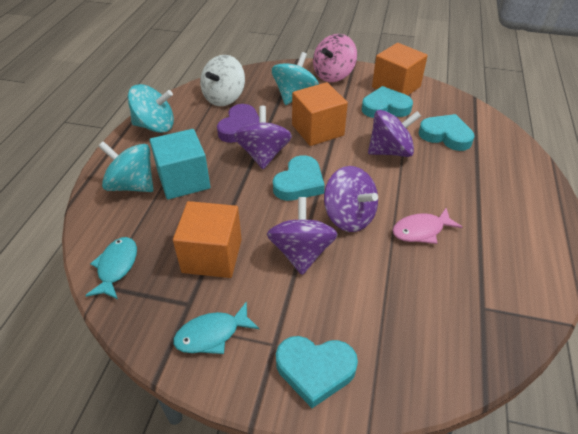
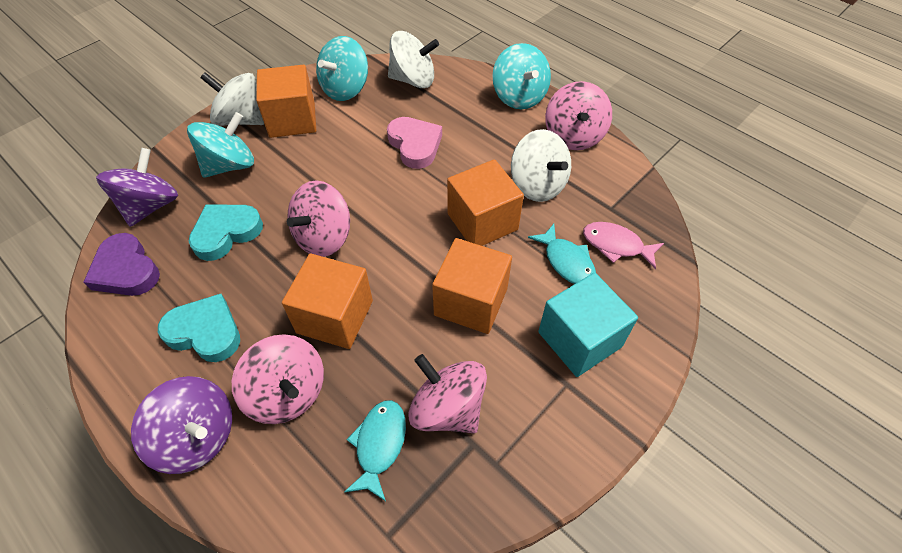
orange cube: 3 -> 4
pink heart: 0 -> 1
pink spinning top: 1 -> 4
purple spinning top: 4 -> 2
turquoise heart: 4 -> 2
white spinning top: 1 -> 3

